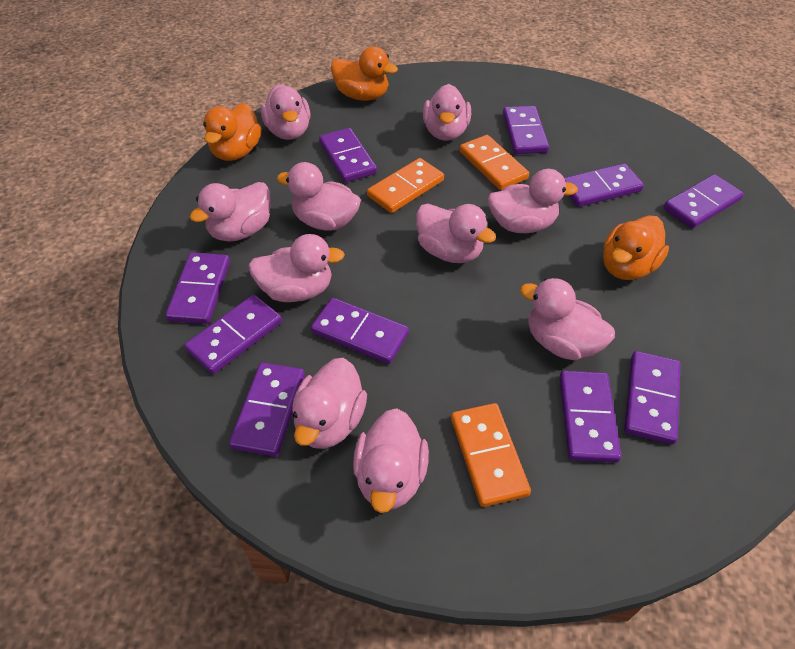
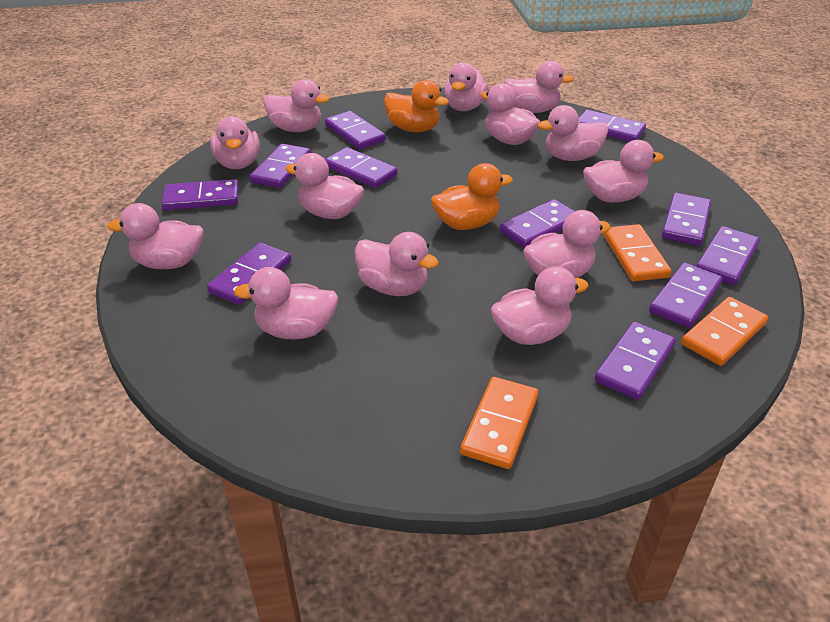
orange duck: 3 -> 2
pink duck: 10 -> 13
purple domino: 10 -> 11

